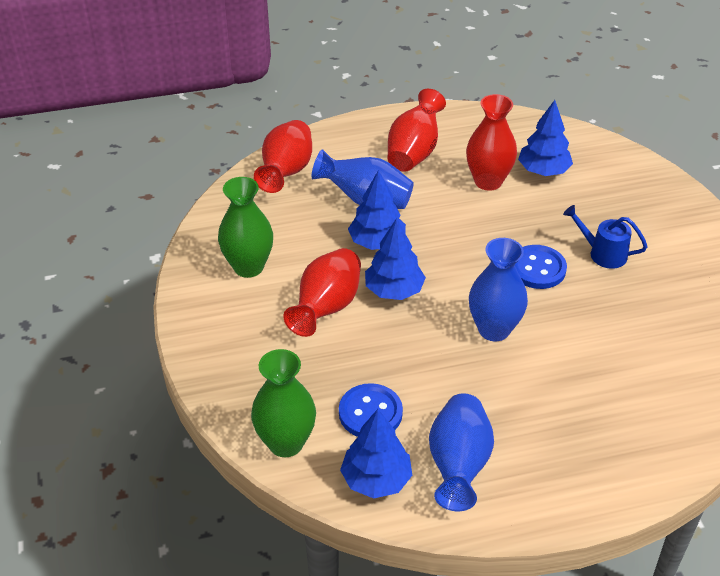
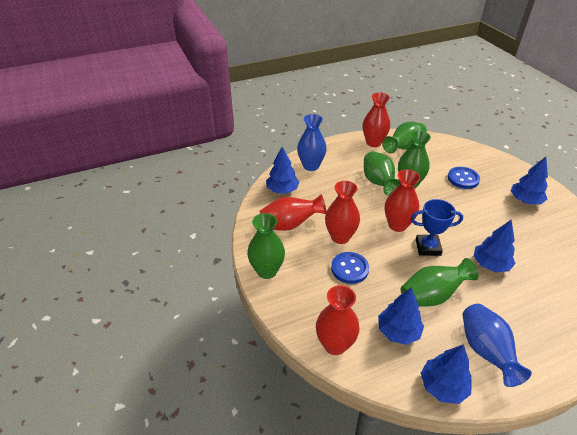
blue tree: 4 -> 5
blue trophy: 0 -> 1
blue vase: 3 -> 2
blue watering can: 1 -> 0
green vase: 2 -> 5
red vase: 4 -> 5

